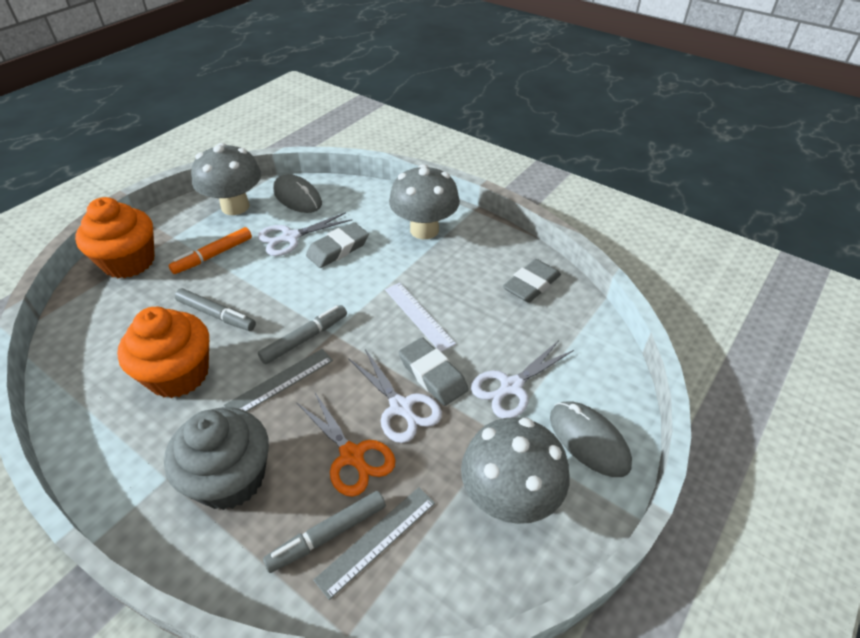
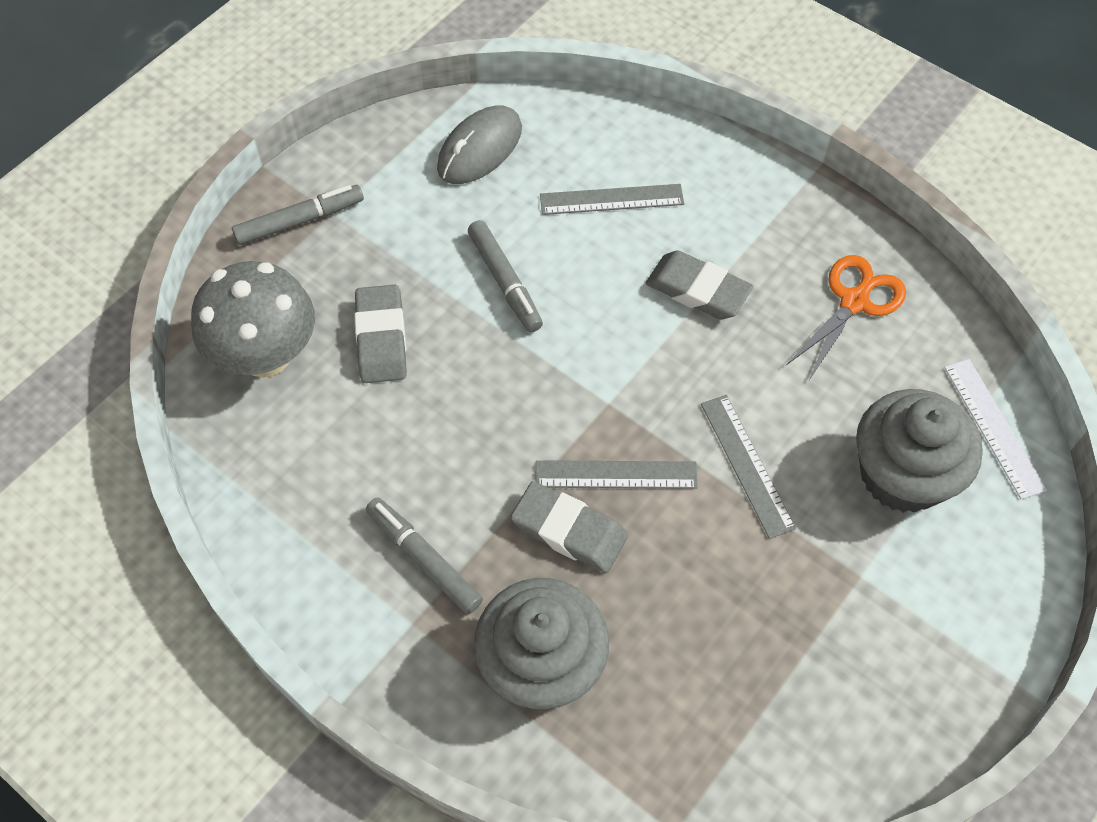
grey cupcake: 1 -> 2
grey mouse: 2 -> 1
grey mushroom: 3 -> 1
grey ruler: 2 -> 3
orange cupcake: 2 -> 0
orange marker: 1 -> 0
white scissors: 3 -> 0

